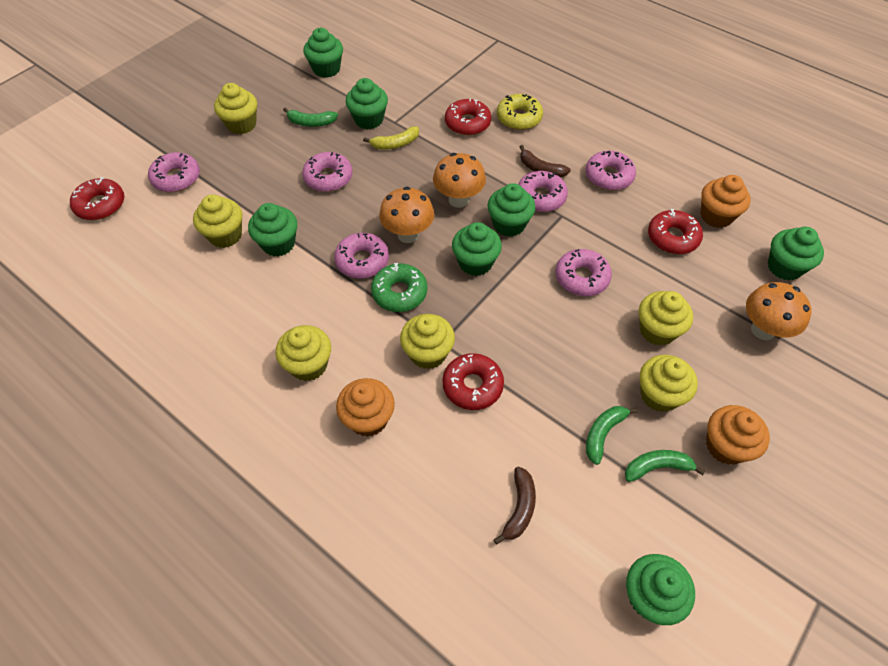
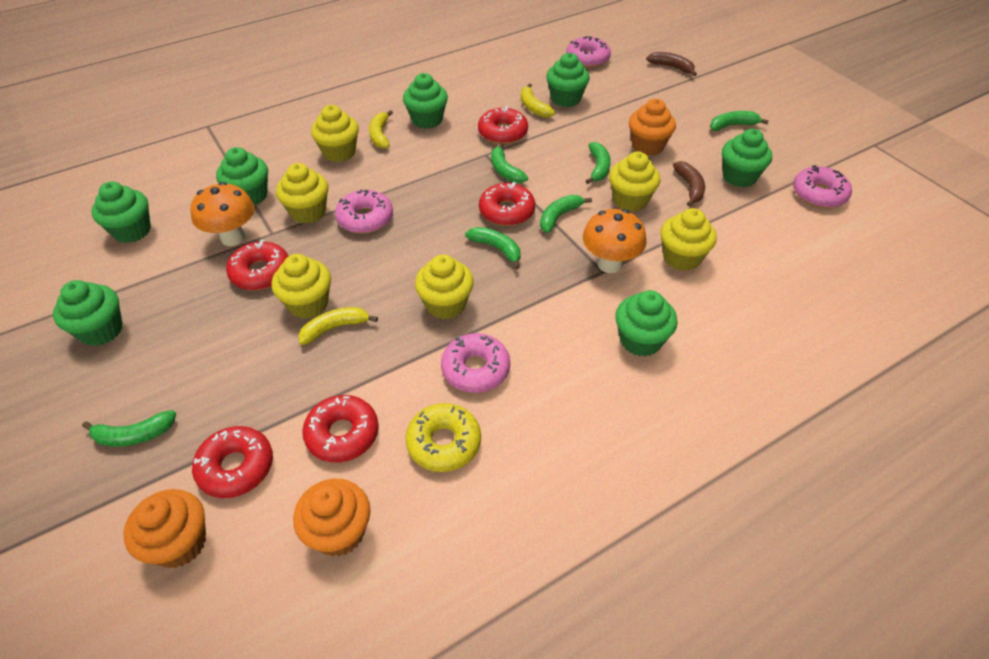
green banana: 3 -> 6
green donut: 1 -> 0
orange mushroom: 3 -> 2
pink donut: 6 -> 4
red donut: 4 -> 5
yellow banana: 1 -> 3

